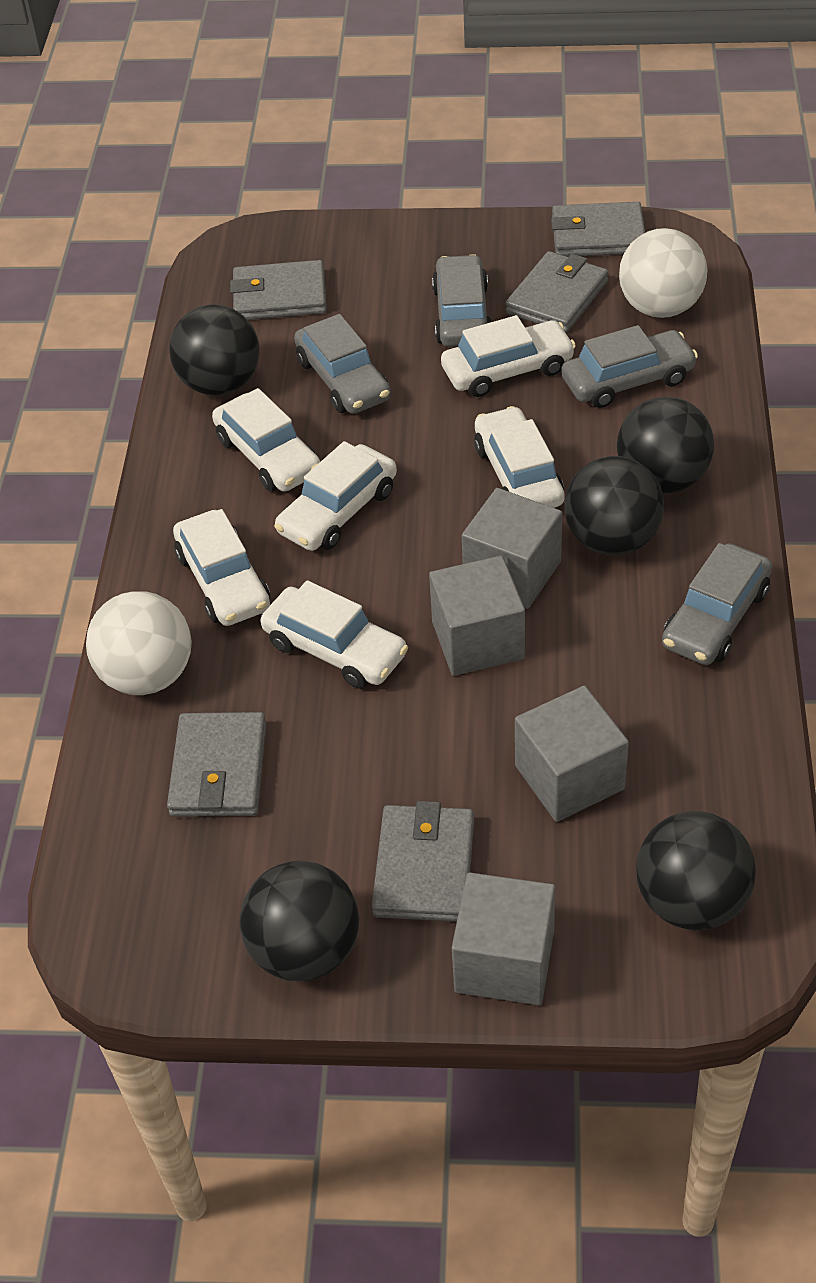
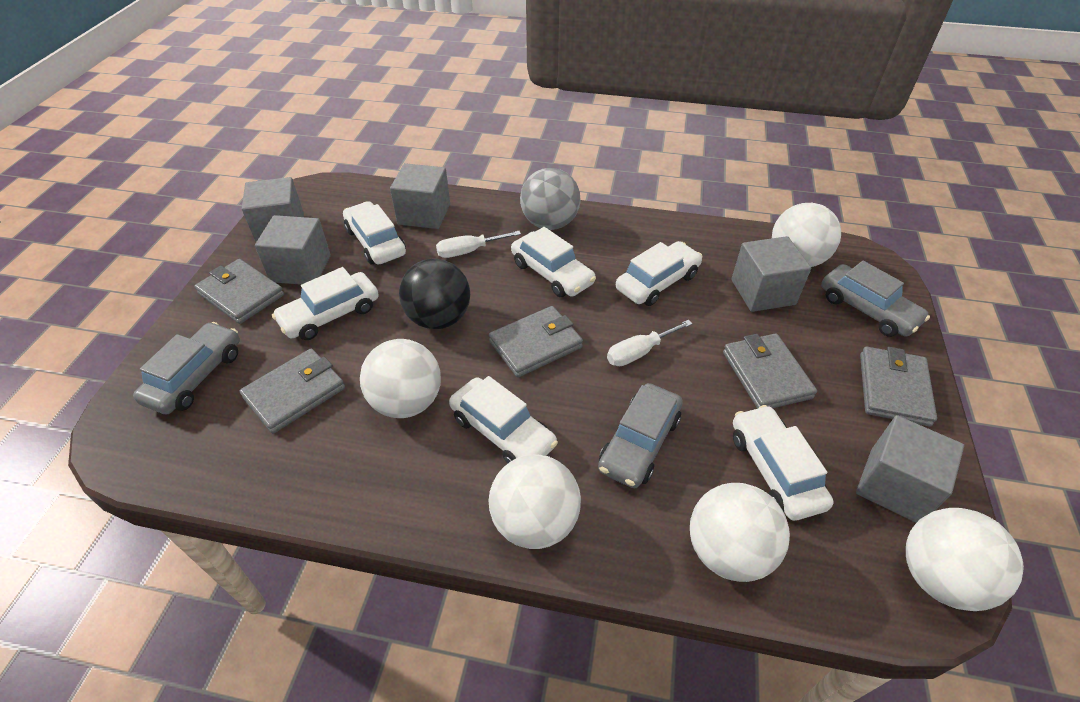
black ball: 5 -> 1
grey ball: 0 -> 1
grey car: 4 -> 3
grey cube: 4 -> 5
white ball: 2 -> 5
white screwdriver: 0 -> 2

